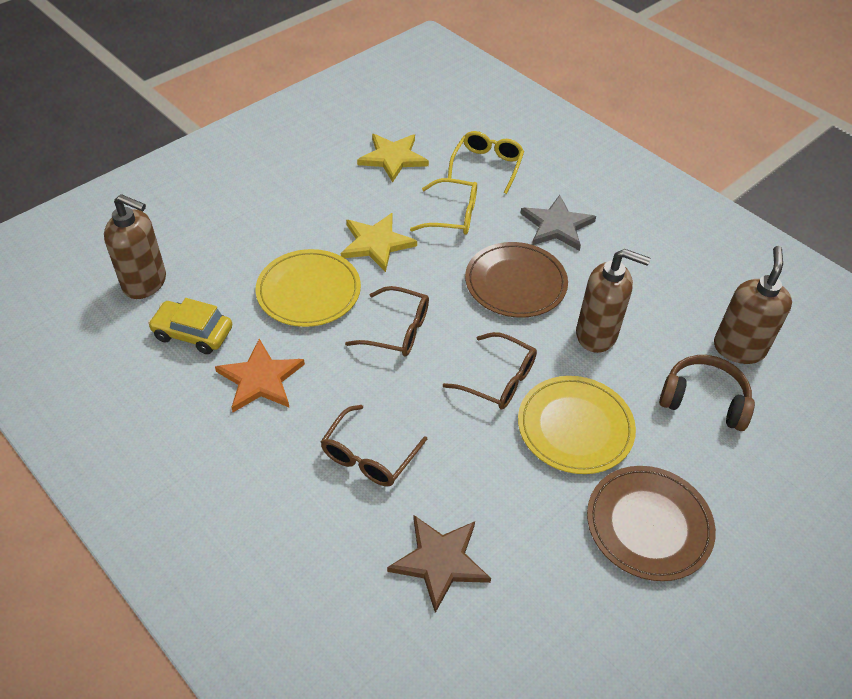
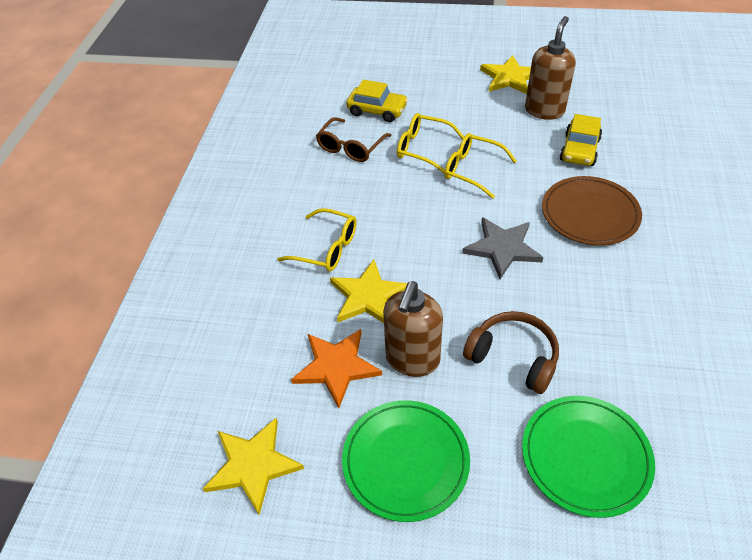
brown glasses: 3 -> 1
brown plate: 2 -> 1
brown soap dispenser: 3 -> 2
brown star: 1 -> 0
green plate: 0 -> 2
yellow car: 1 -> 2
yellow glasses: 2 -> 3
yellow plate: 2 -> 0
yellow star: 2 -> 3

